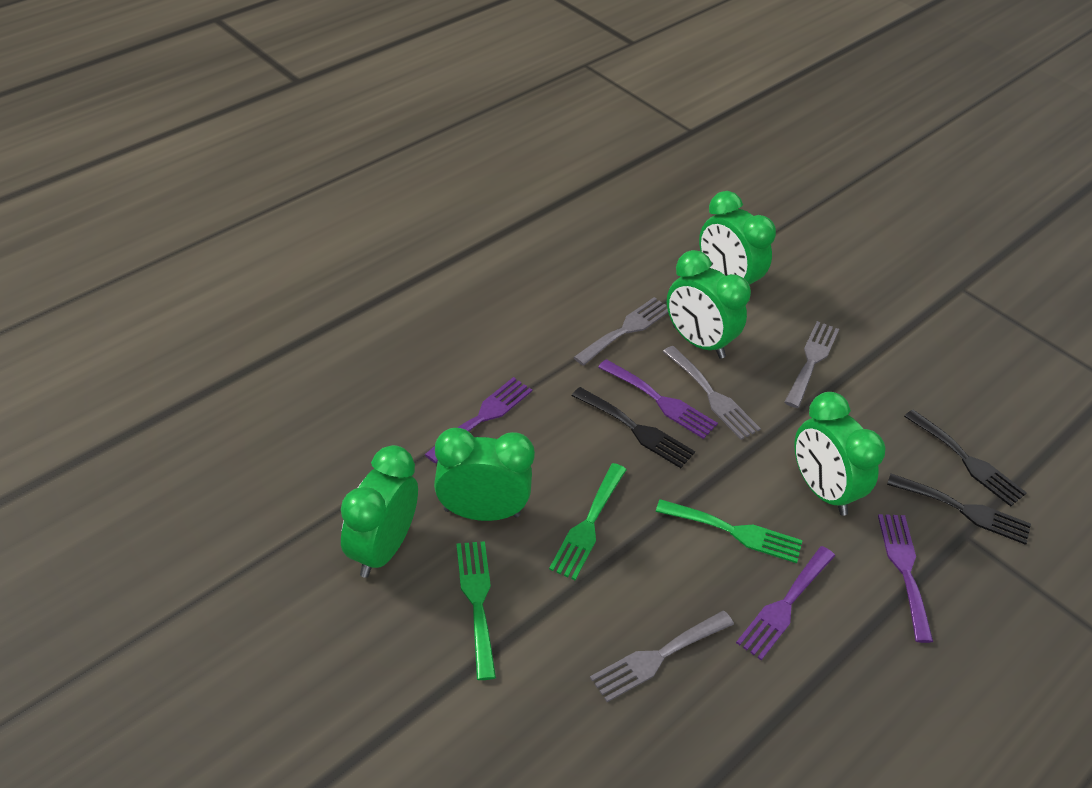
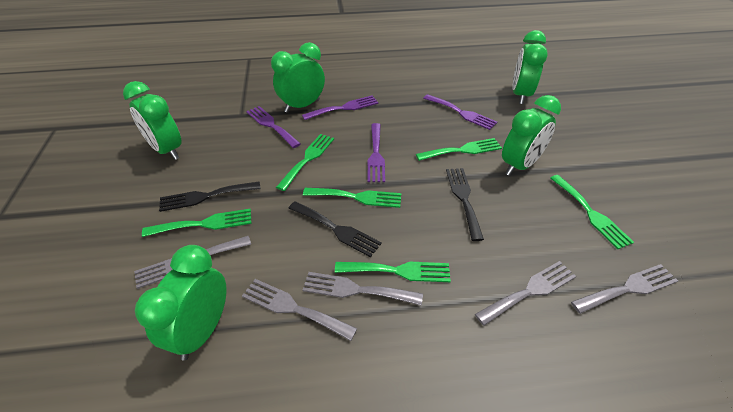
green fork: 3 -> 6
grey fork: 4 -> 5

